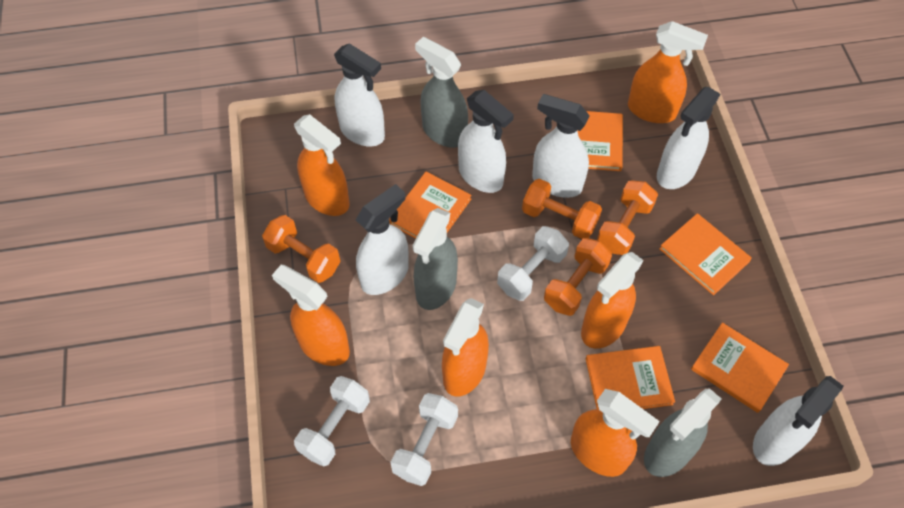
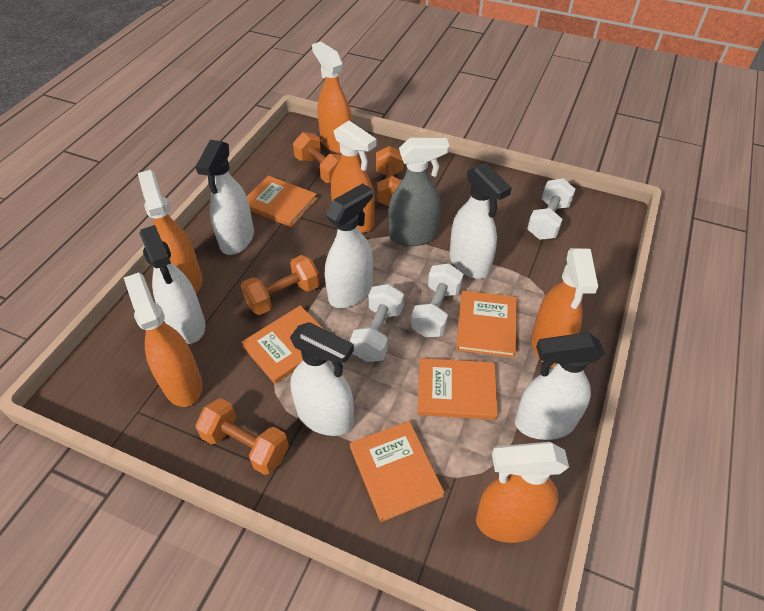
grey spray bottle: 3 -> 1

